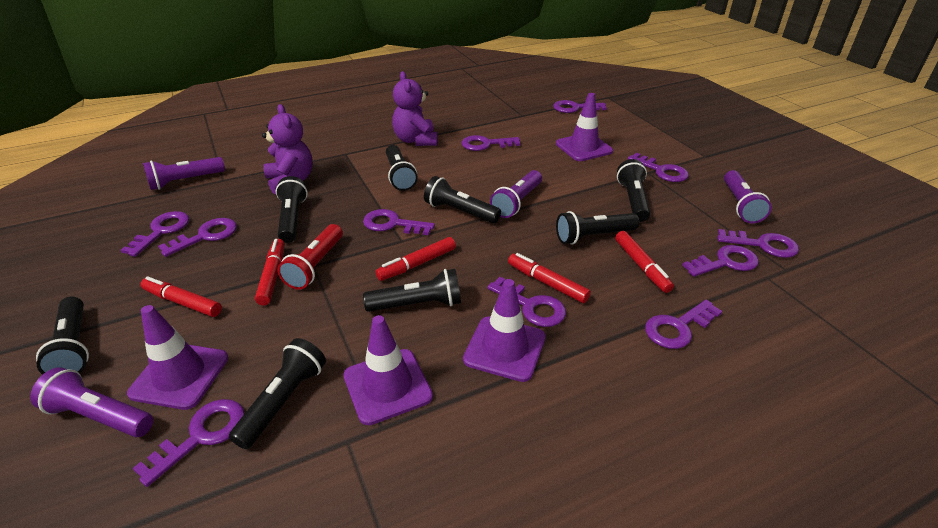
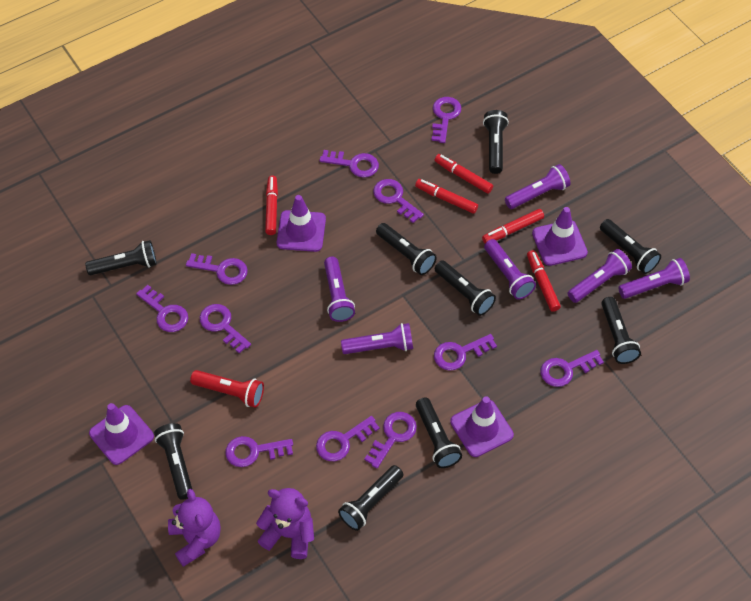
black flashlight: 8 -> 9
purple flashlight: 4 -> 6

